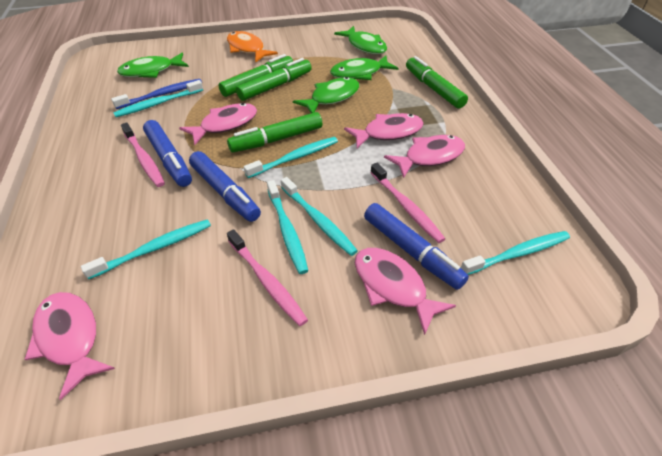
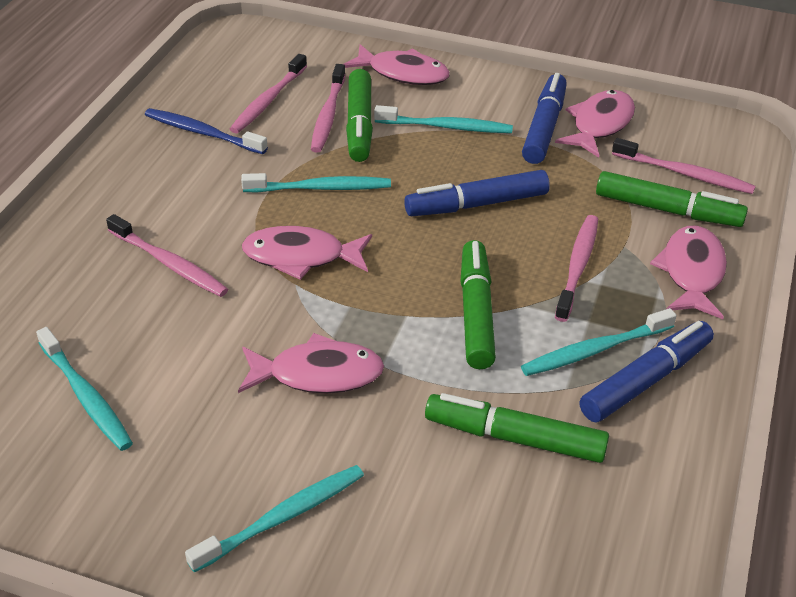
green fish: 4 -> 0
orange fish: 1 -> 0
pink toothbrush: 3 -> 5
turquoise toothbrush: 6 -> 5

